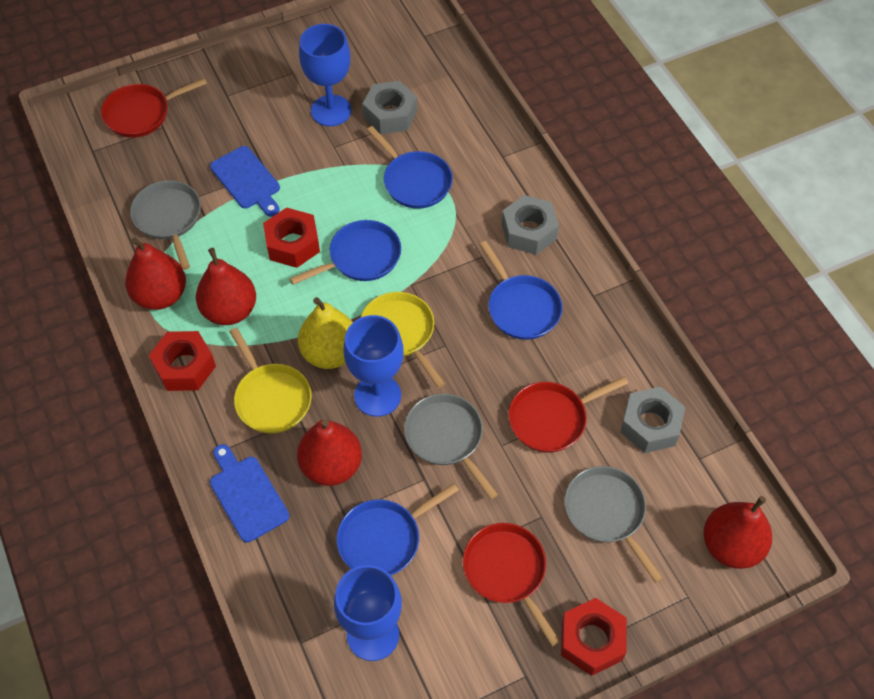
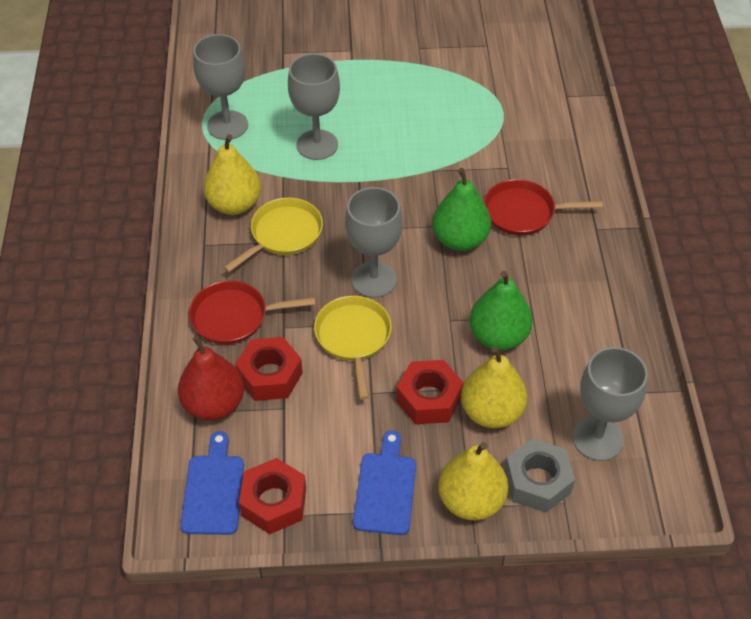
blue goblet: 3 -> 0
blue pan: 4 -> 0
green pear: 0 -> 2
grey goblet: 0 -> 4
grey nut: 3 -> 1
grey pan: 3 -> 0
red pan: 3 -> 2
red pear: 4 -> 1
yellow pear: 1 -> 3

